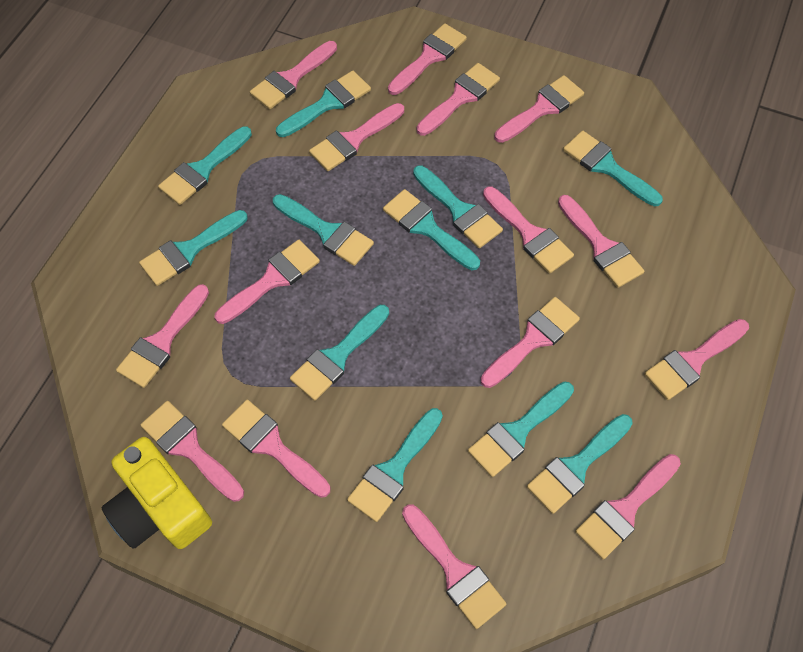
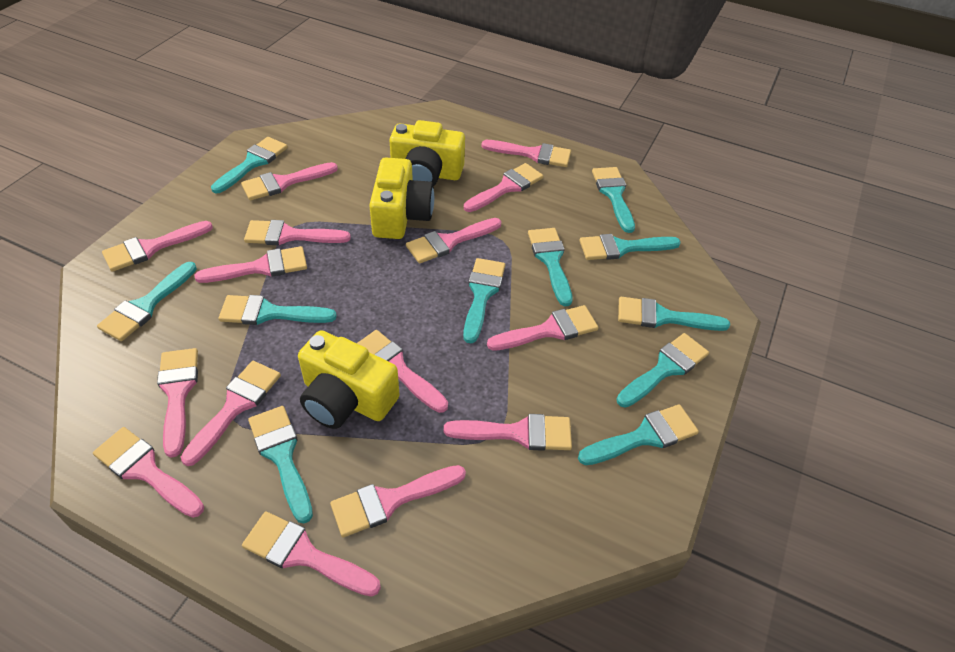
yellow camera: 1 -> 3

